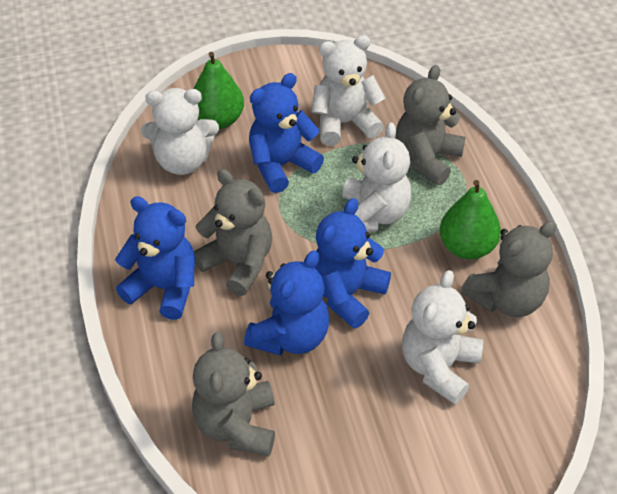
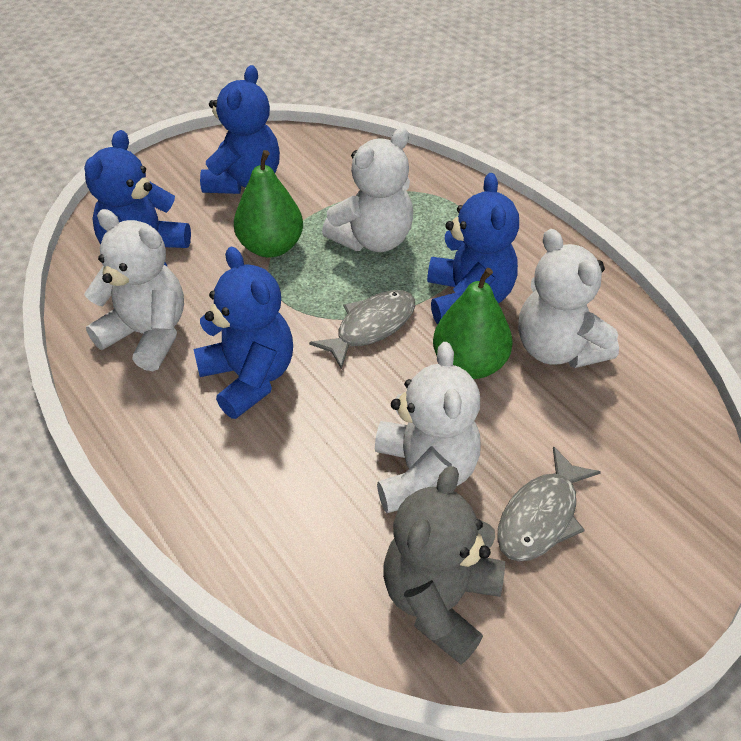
grey fish: 0 -> 2
grey teddy bear: 4 -> 1

